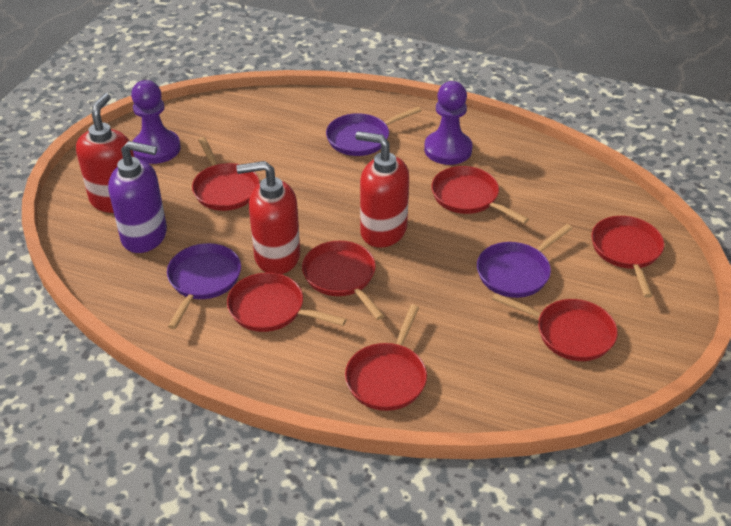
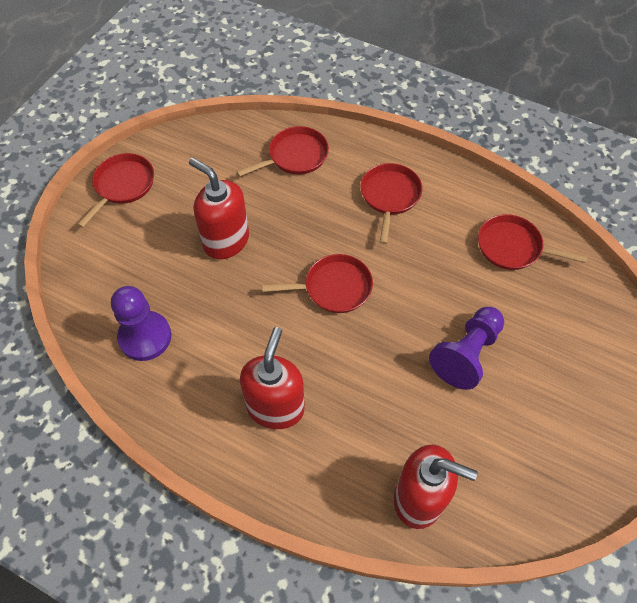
purple pan: 3 -> 0
purple soap dispenser: 1 -> 0
red pan: 7 -> 5

